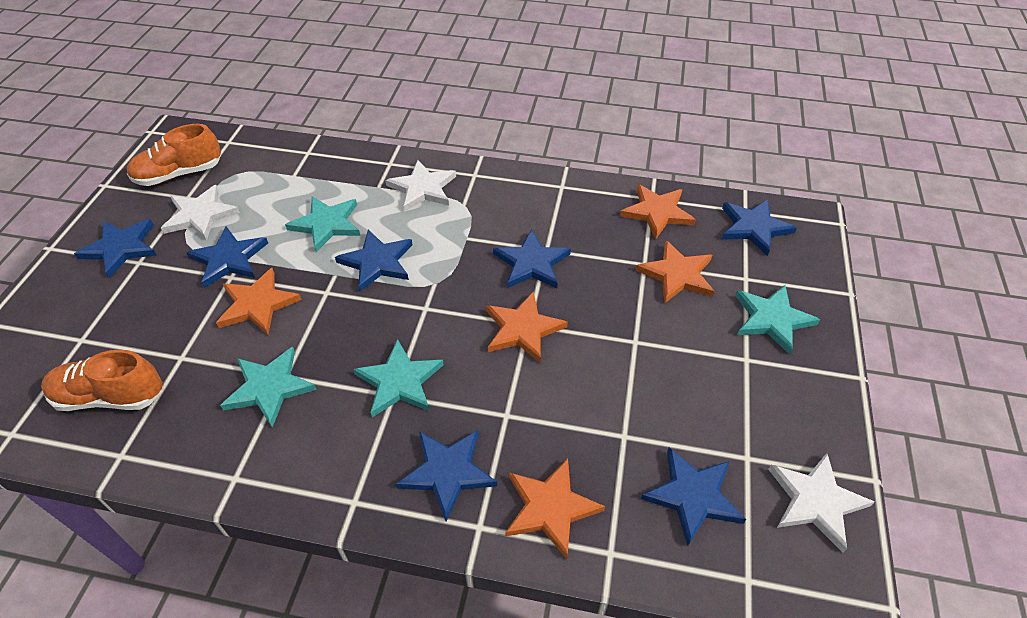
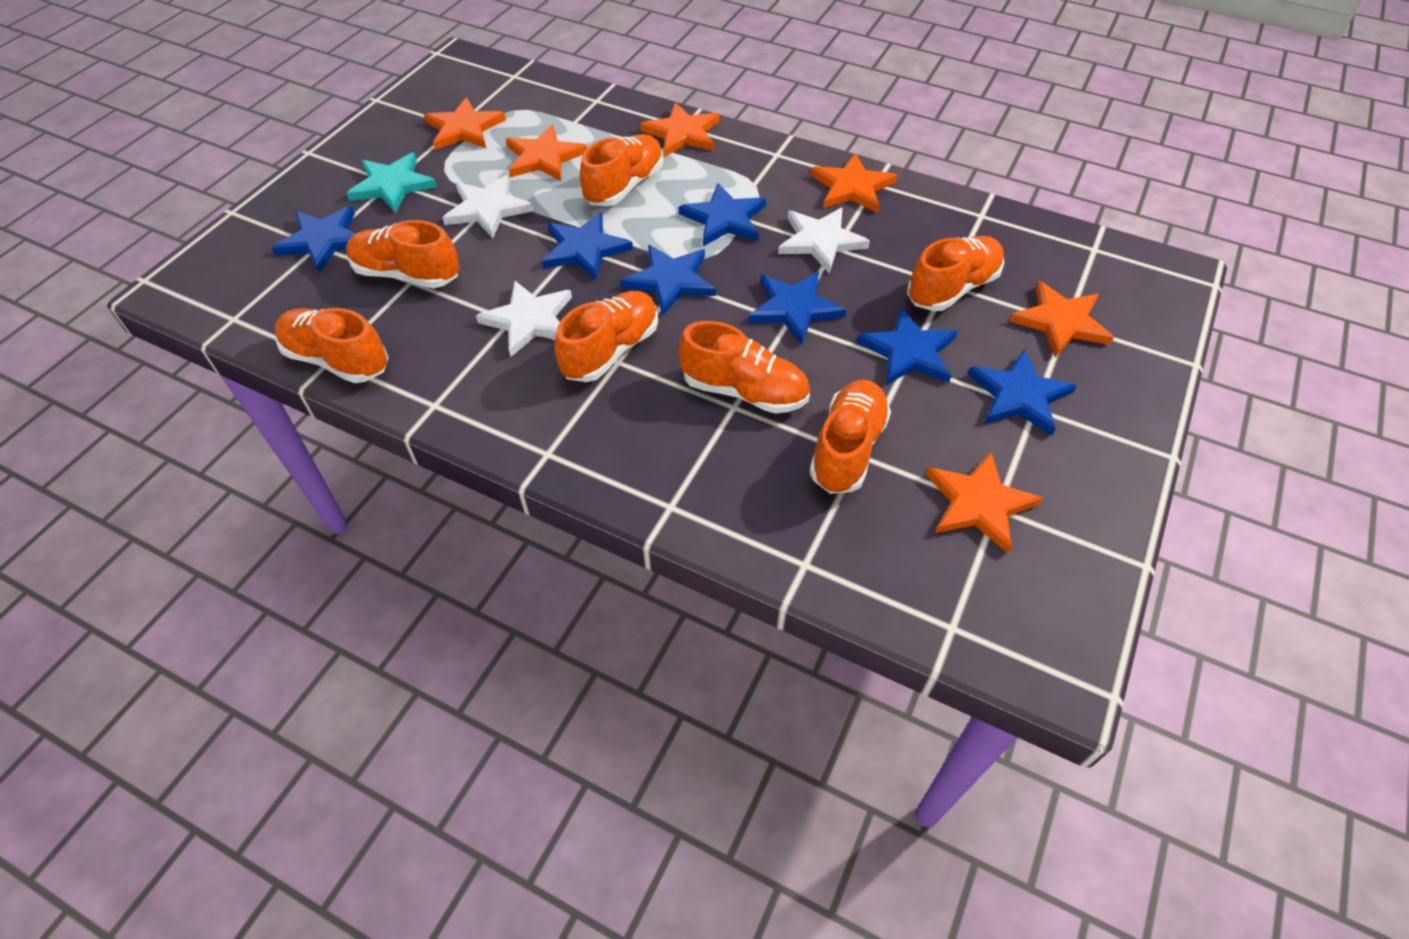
orange shoe: 2 -> 7
orange star: 5 -> 6
turquoise star: 4 -> 1

